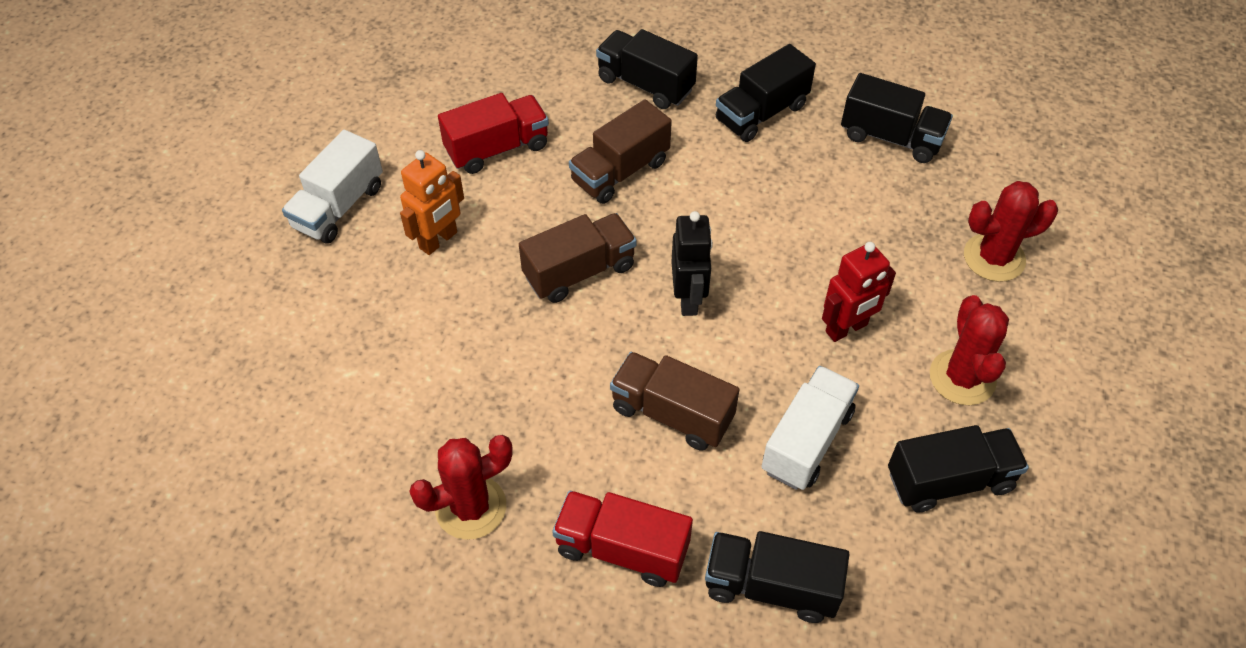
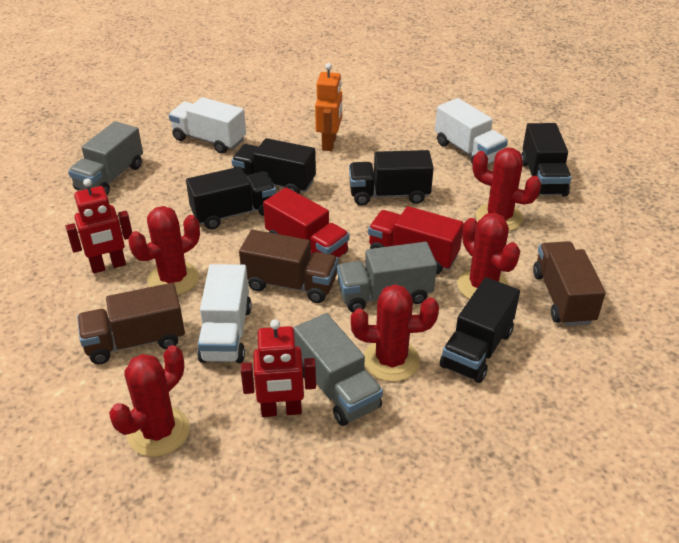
black robot: 1 -> 0
grey truck: 0 -> 3
red cactus: 3 -> 5
red robot: 1 -> 2
white truck: 2 -> 3

